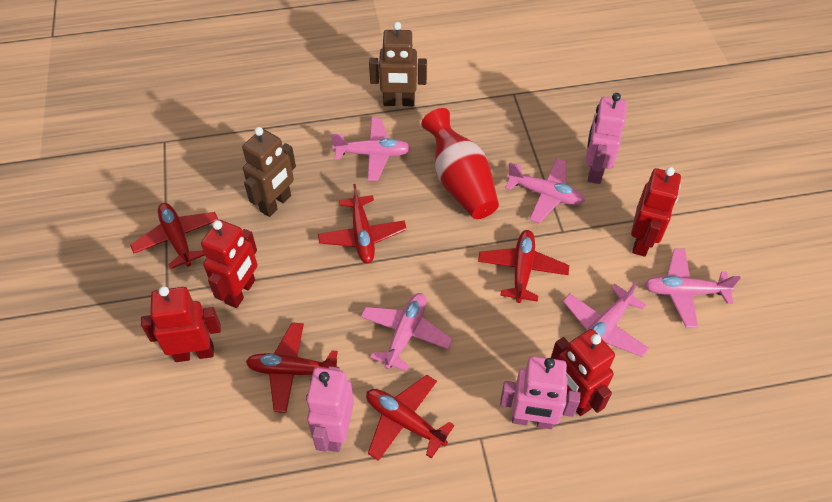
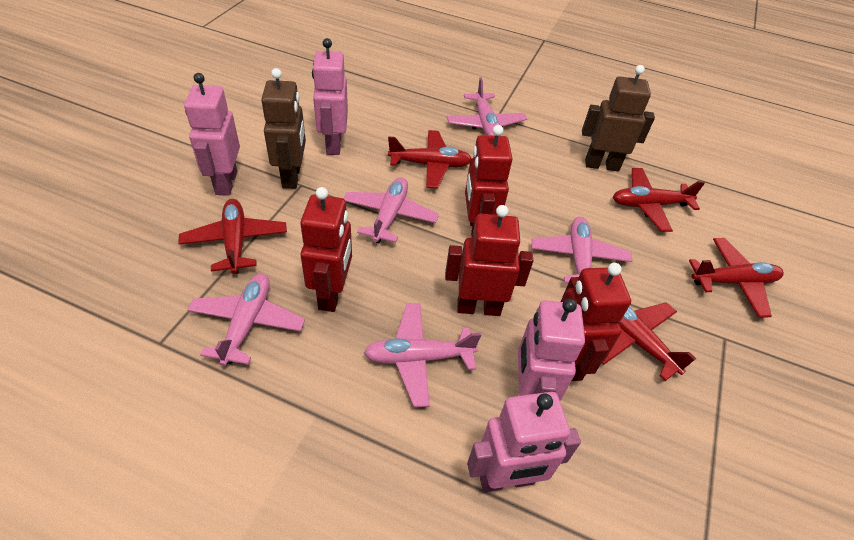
pink robot: 3 -> 4
red vase: 1 -> 0

